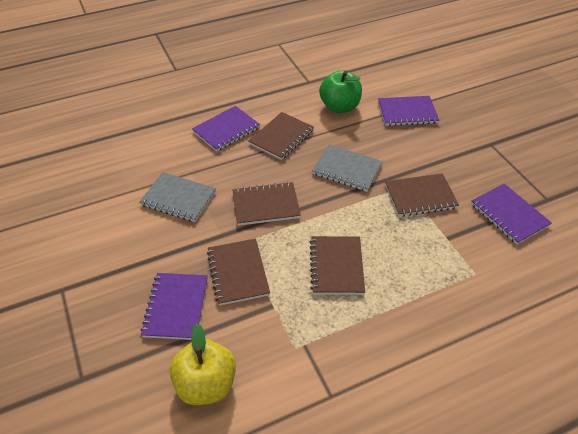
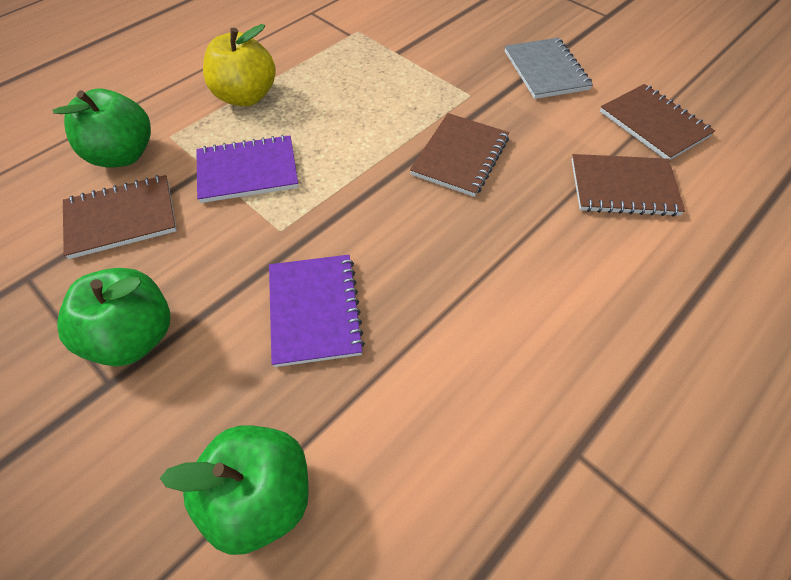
brown notebook: 5 -> 4
green apple: 1 -> 3
grey notebook: 2 -> 1
purple notebook: 4 -> 2

